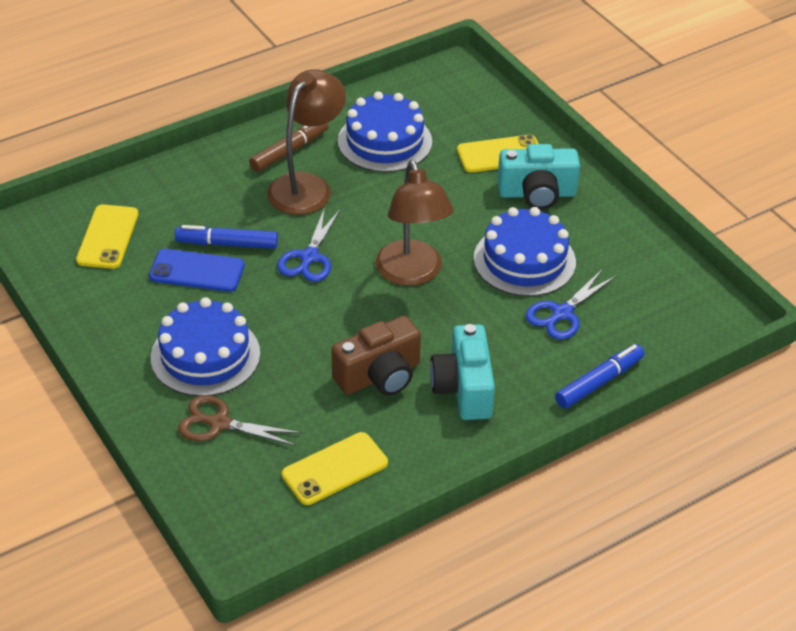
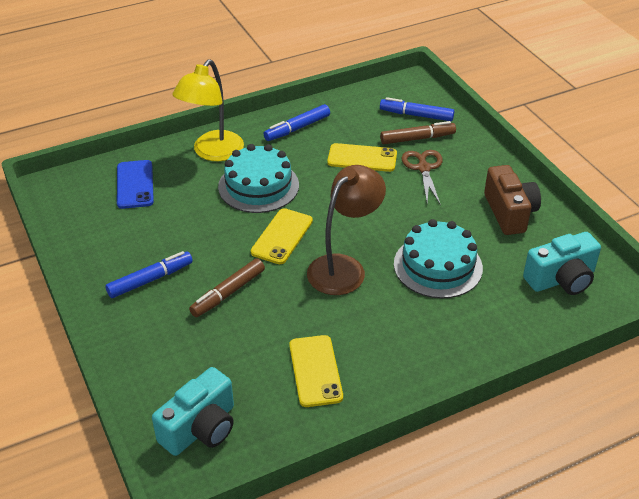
blue cake: 3 -> 0
blue marker: 2 -> 3
blue scissors: 2 -> 0
brown lamp: 2 -> 1
brown marker: 1 -> 2
turquoise cake: 0 -> 2
yellow lamp: 0 -> 1

